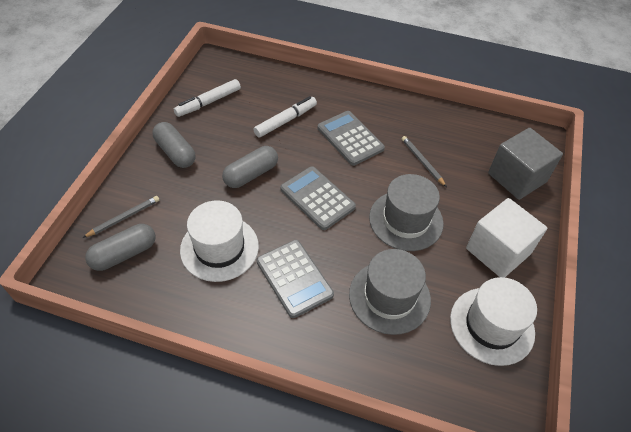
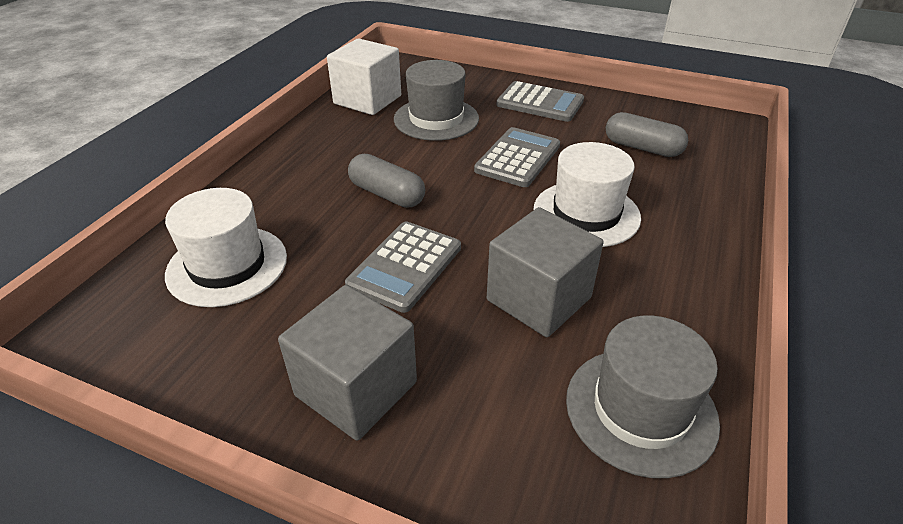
grey capsule: 3 -> 2
grey cube: 1 -> 2
grey pencil: 2 -> 0
white marker: 2 -> 0

